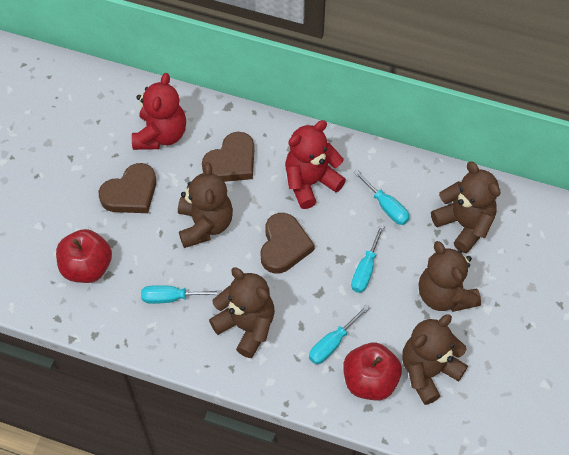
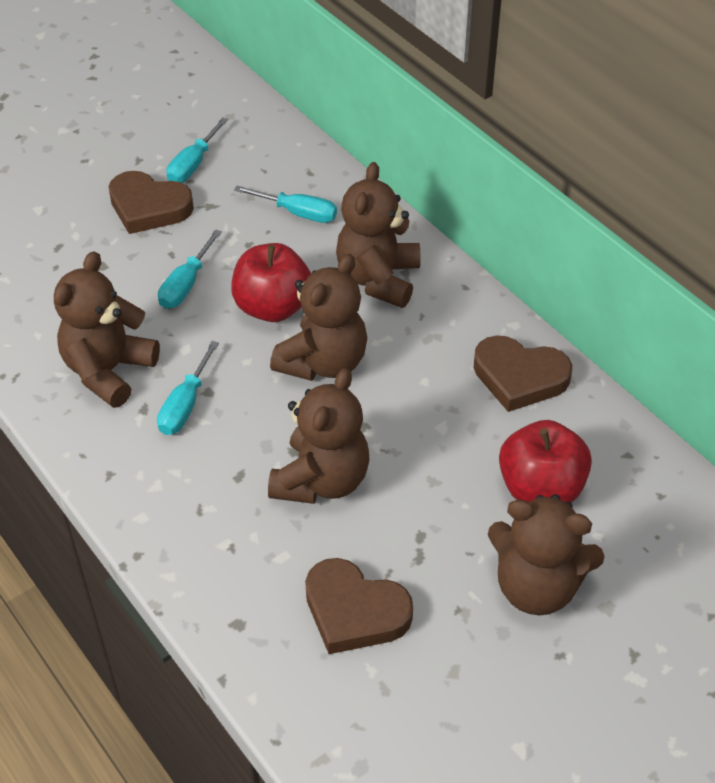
red teddy bear: 2 -> 0

